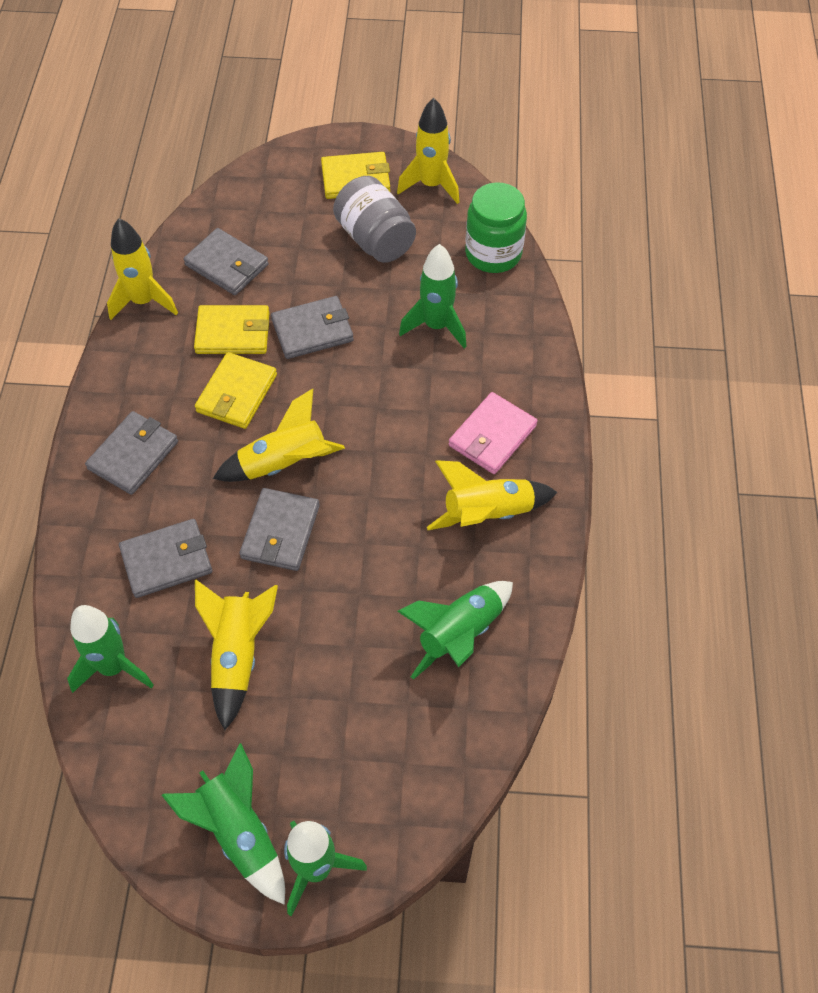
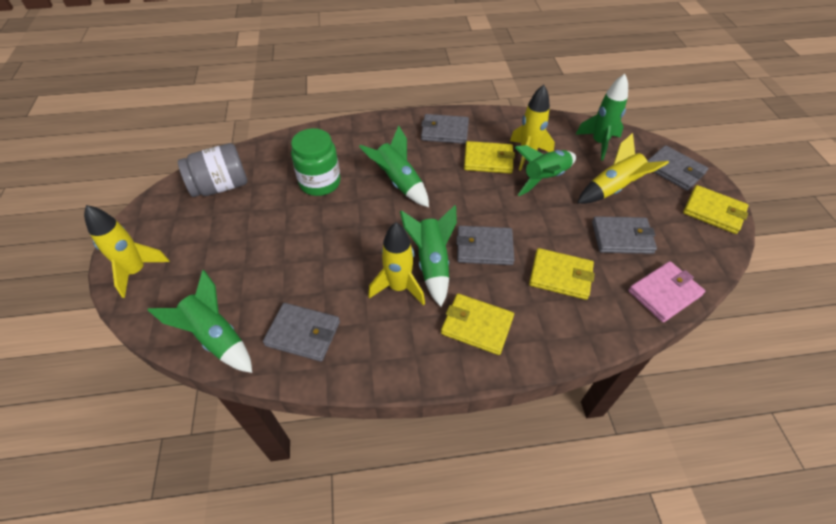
yellow rocket: 5 -> 4
yellow wallet: 3 -> 4

